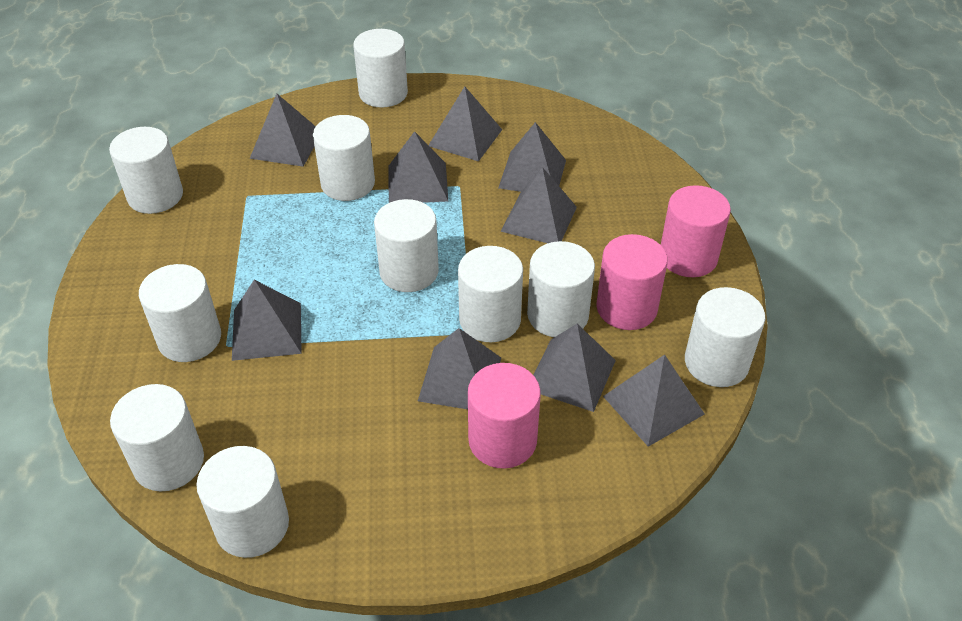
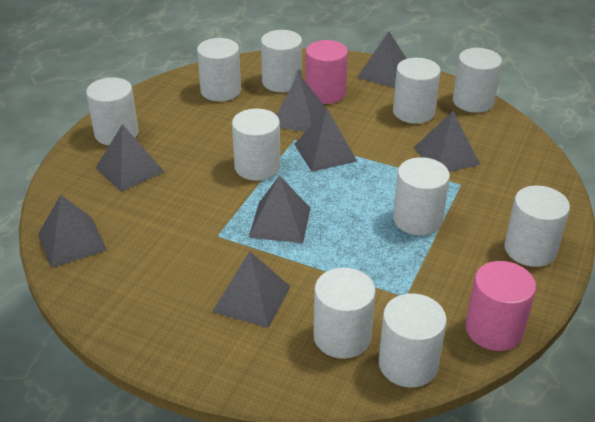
grey pyramid: 9 -> 8
pink cylinder: 3 -> 2

